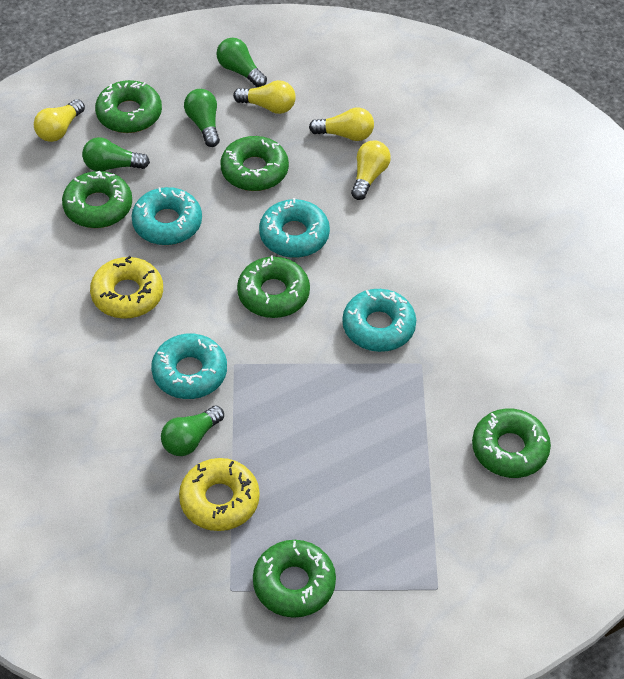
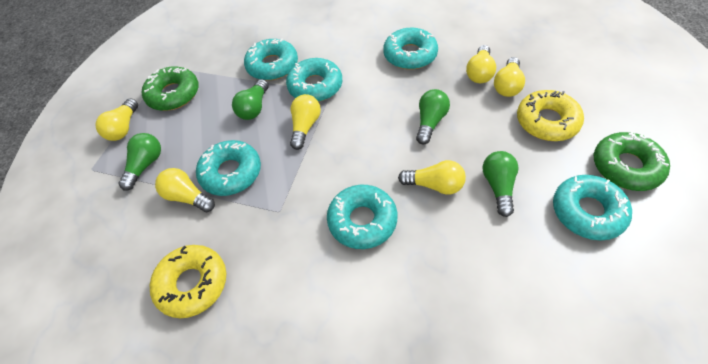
green donut: 6 -> 2
turquoise donut: 4 -> 6
yellow light bulb: 4 -> 6

